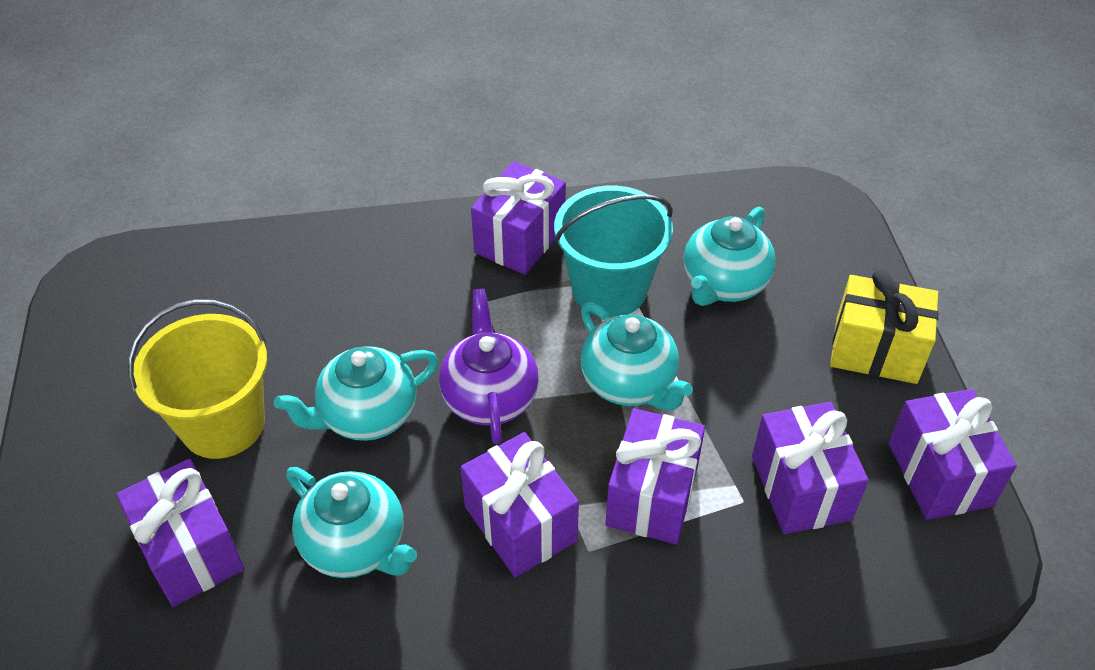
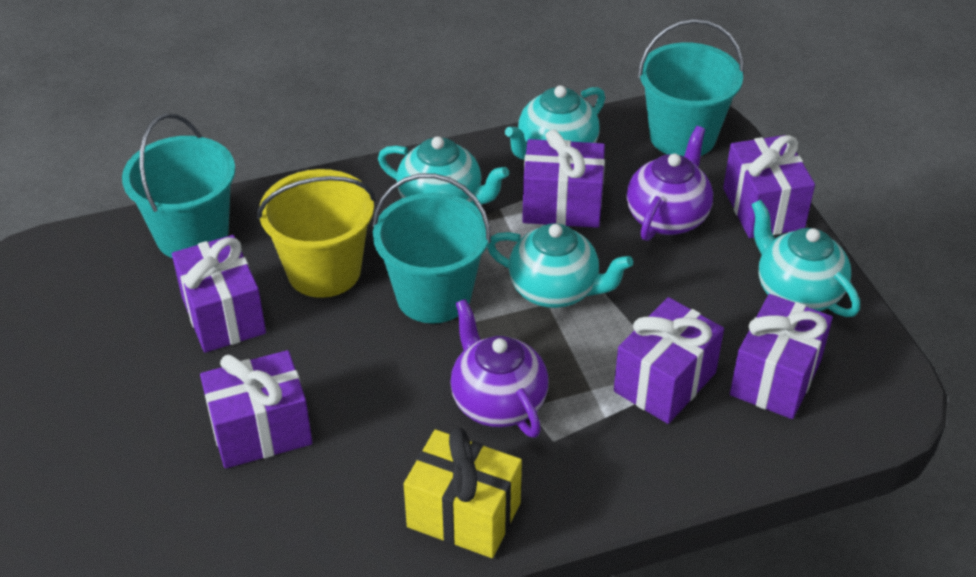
purple teapot: 1 -> 2
turquoise bucket: 1 -> 3

